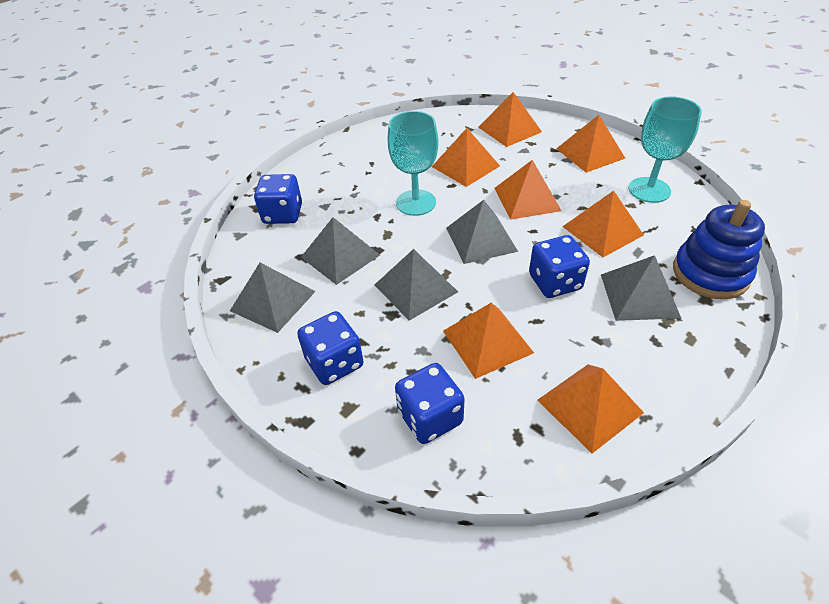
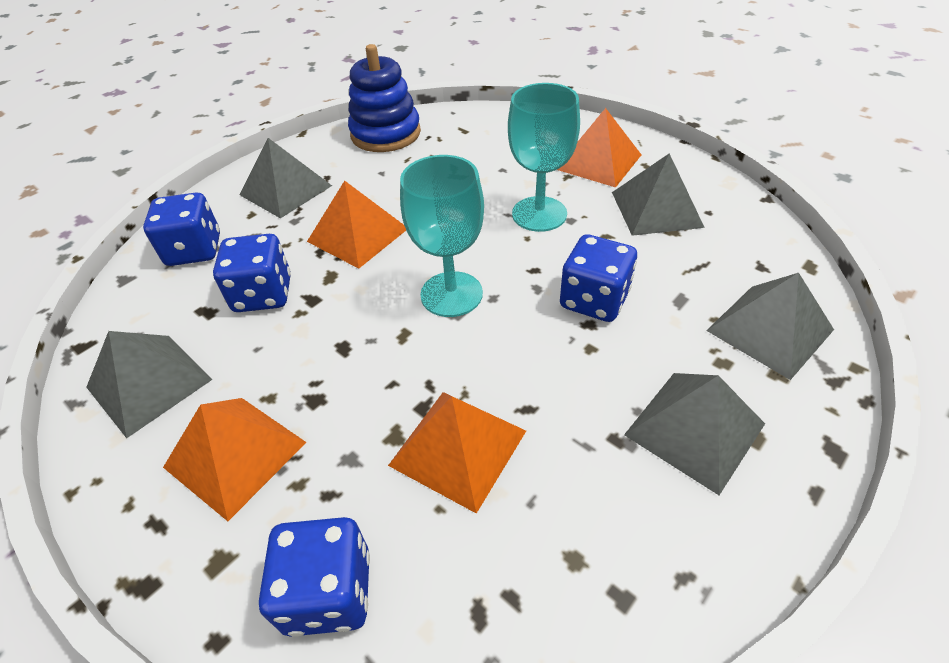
orange pyramid: 7 -> 4

